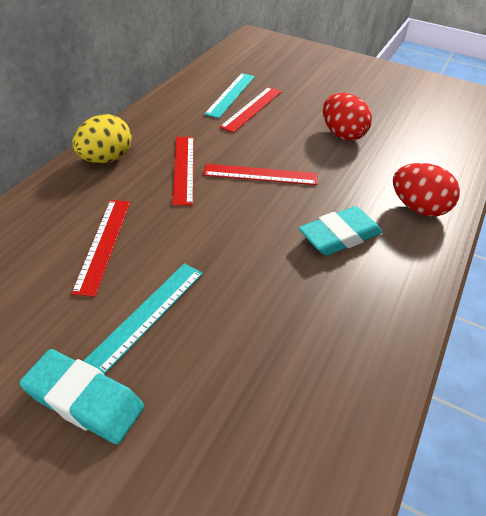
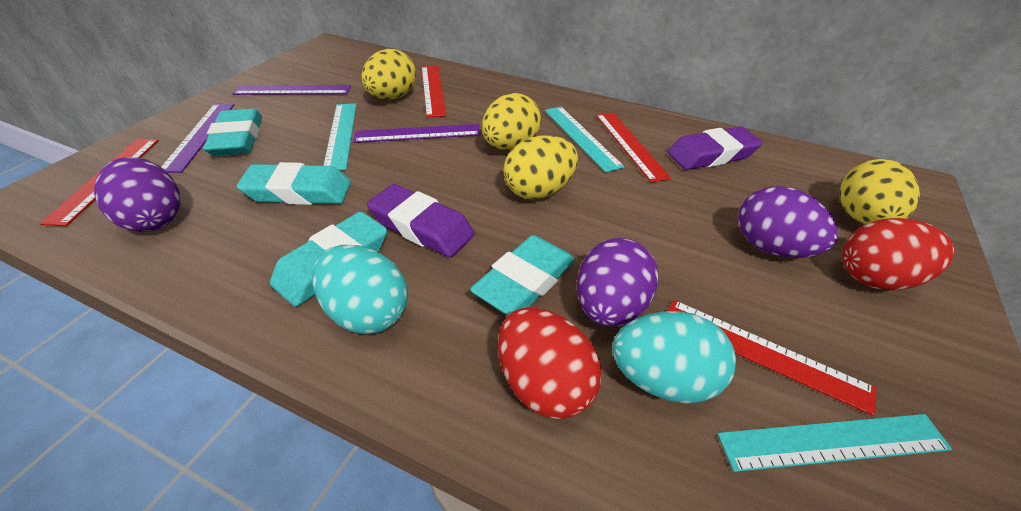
purple egg: 0 -> 3
purple eraser: 0 -> 2
purple ruler: 0 -> 3
turquoise egg: 0 -> 2
turquoise eraser: 2 -> 4
turquoise ruler: 2 -> 3
yellow egg: 1 -> 4

